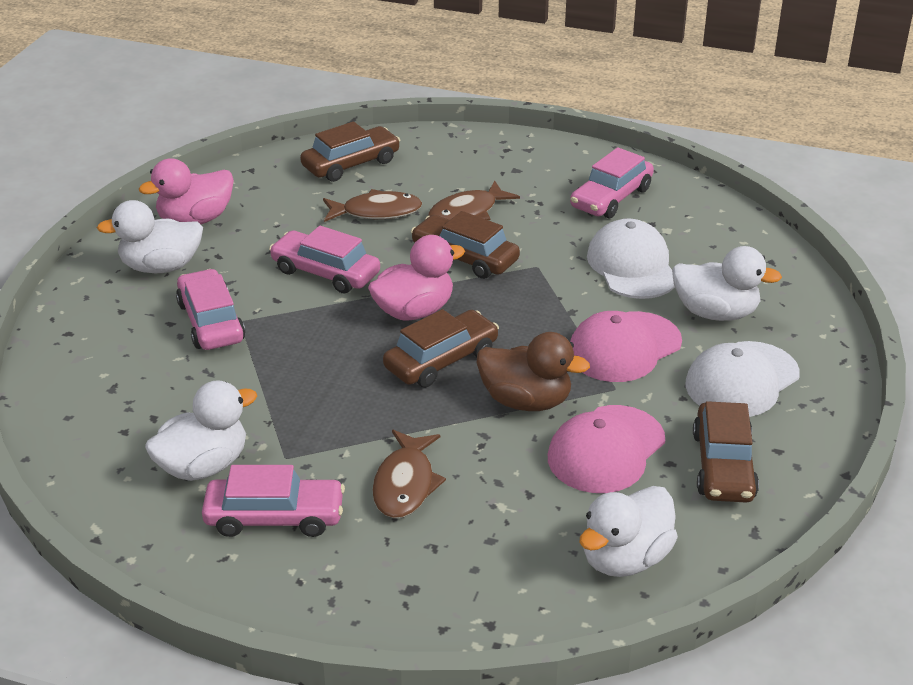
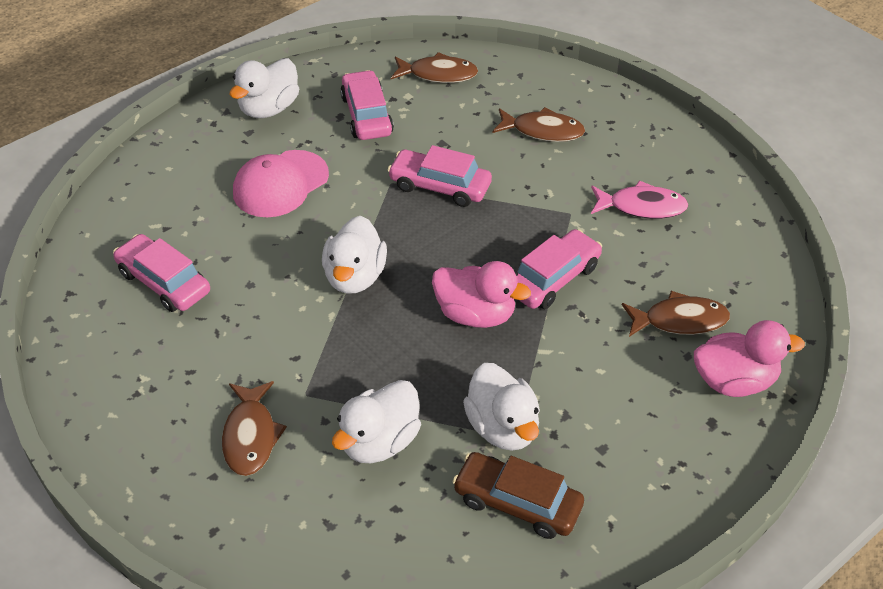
brown car: 4 -> 1
brown duck: 1 -> 0
brown fish: 3 -> 4
pink cap: 2 -> 1
pink fish: 0 -> 1
white cap: 2 -> 0

